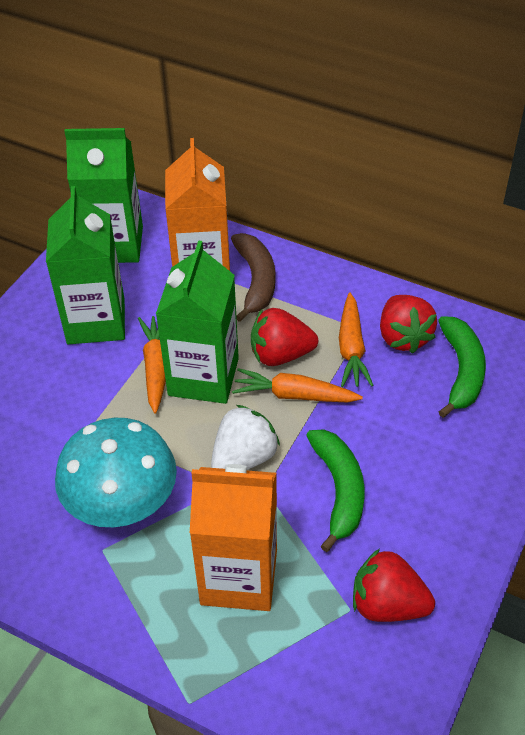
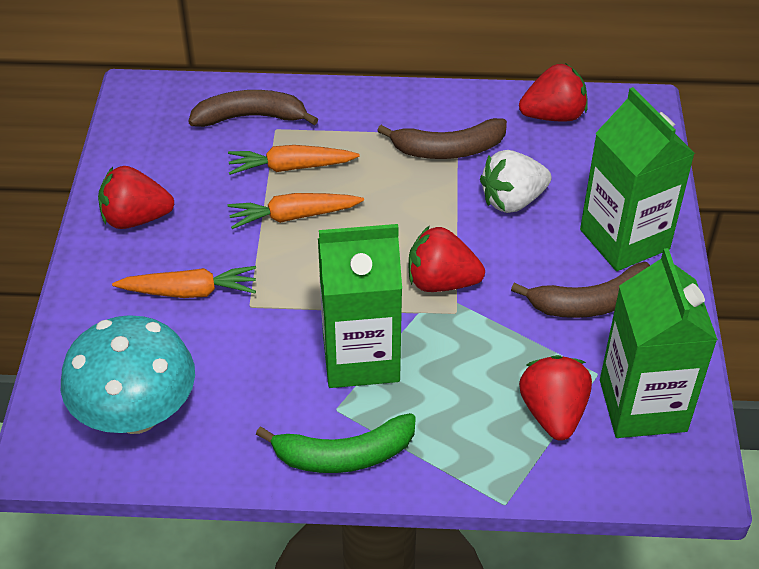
brown banana: 1 -> 3
green banana: 2 -> 1
orange carton: 2 -> 0
red strawberry: 3 -> 4

